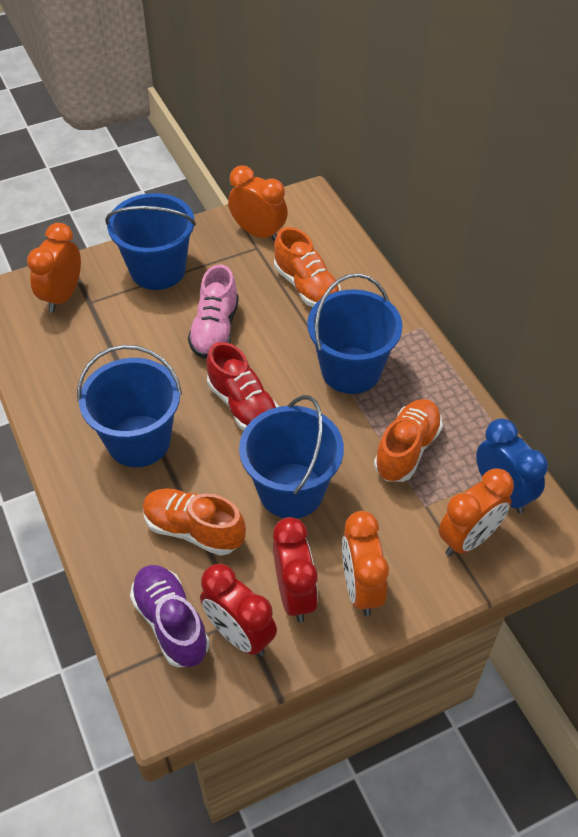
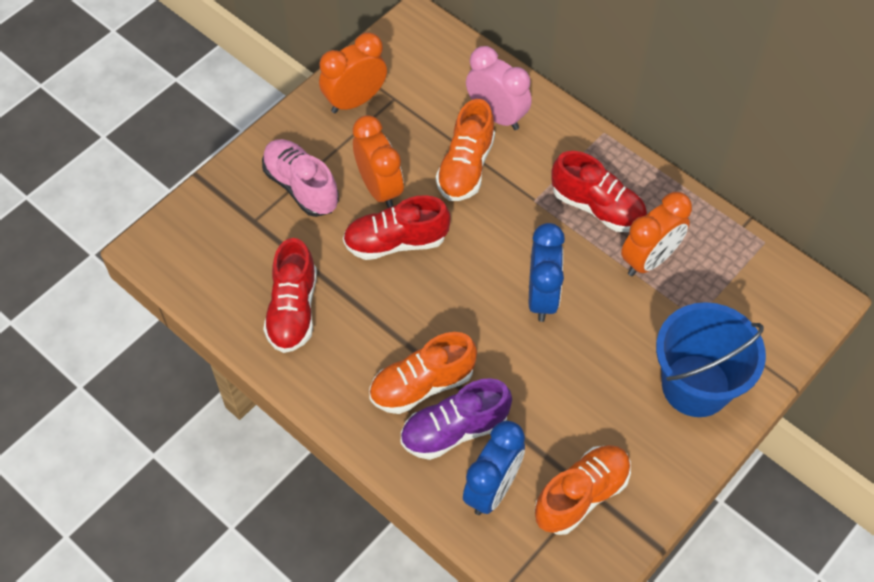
blue bucket: 4 -> 1
blue clock: 1 -> 2
orange clock: 4 -> 3
pink clock: 0 -> 1
red clock: 2 -> 0
red shoe: 1 -> 3

